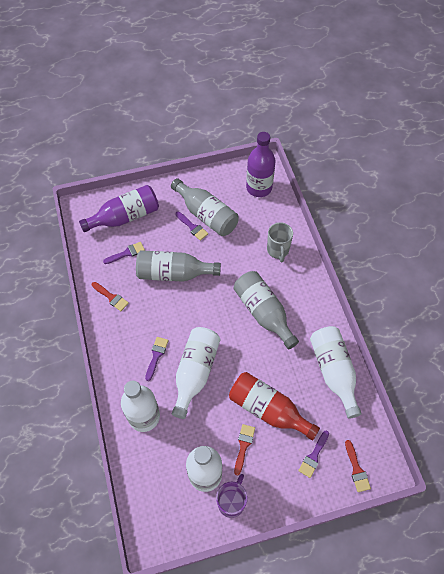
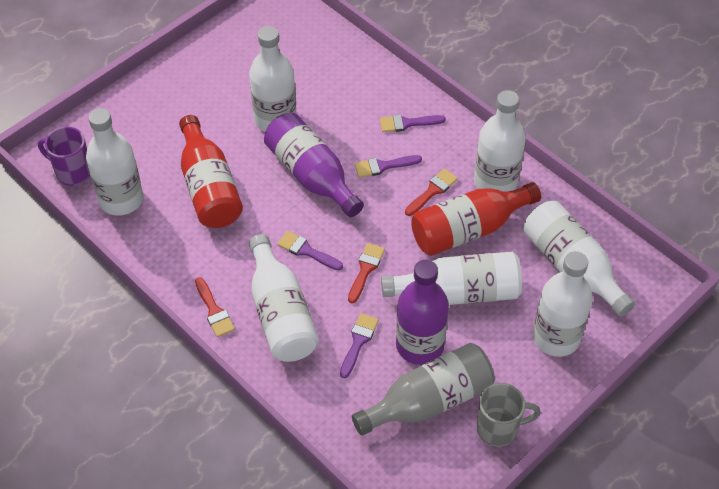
grey bottle: 3 -> 1
red bottle: 1 -> 2
white bottle: 4 -> 7

